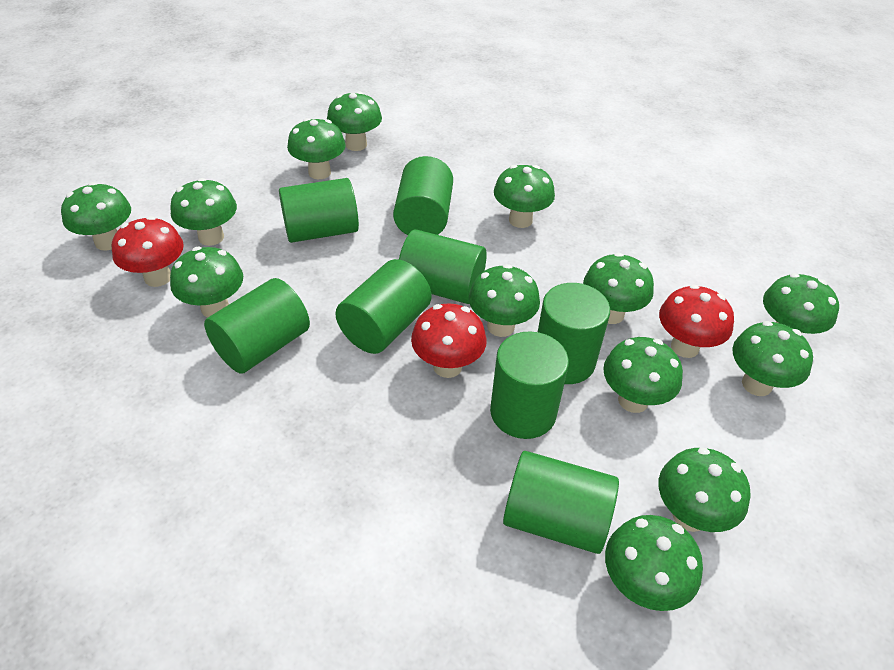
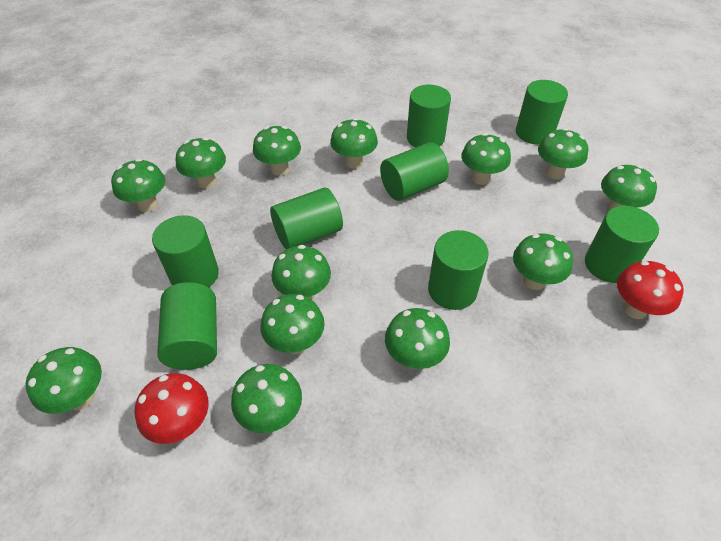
red mushroom: 3 -> 2

